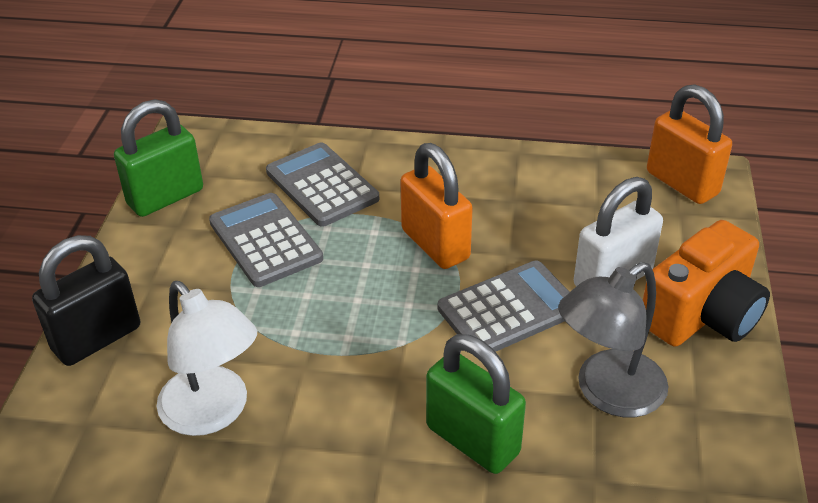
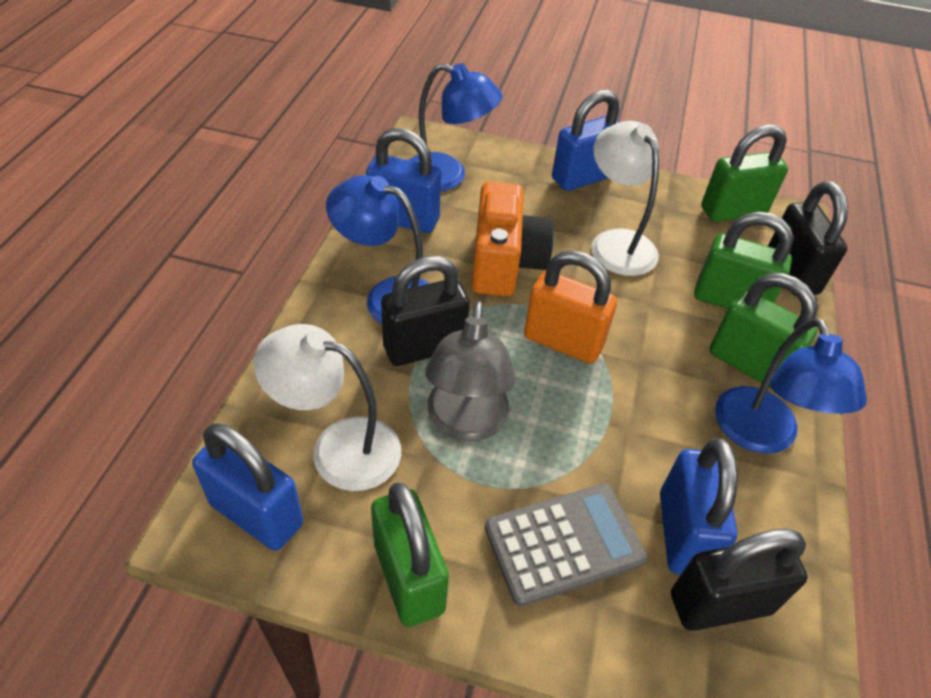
black padlock: 1 -> 3
blue lamp: 0 -> 3
blue padlock: 0 -> 4
green padlock: 2 -> 4
grey calculator: 3 -> 1
orange padlock: 2 -> 1
white lamp: 1 -> 2
white padlock: 1 -> 0

